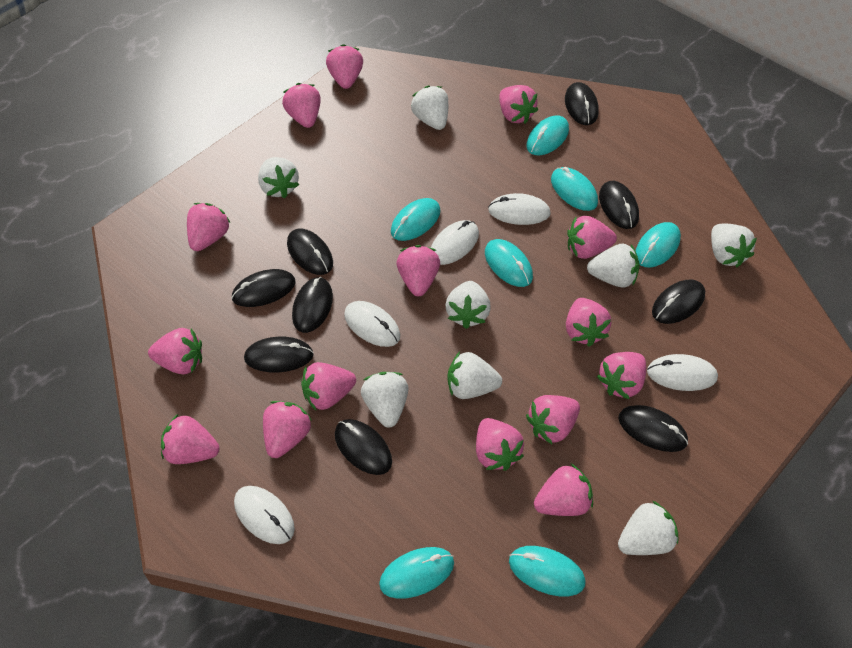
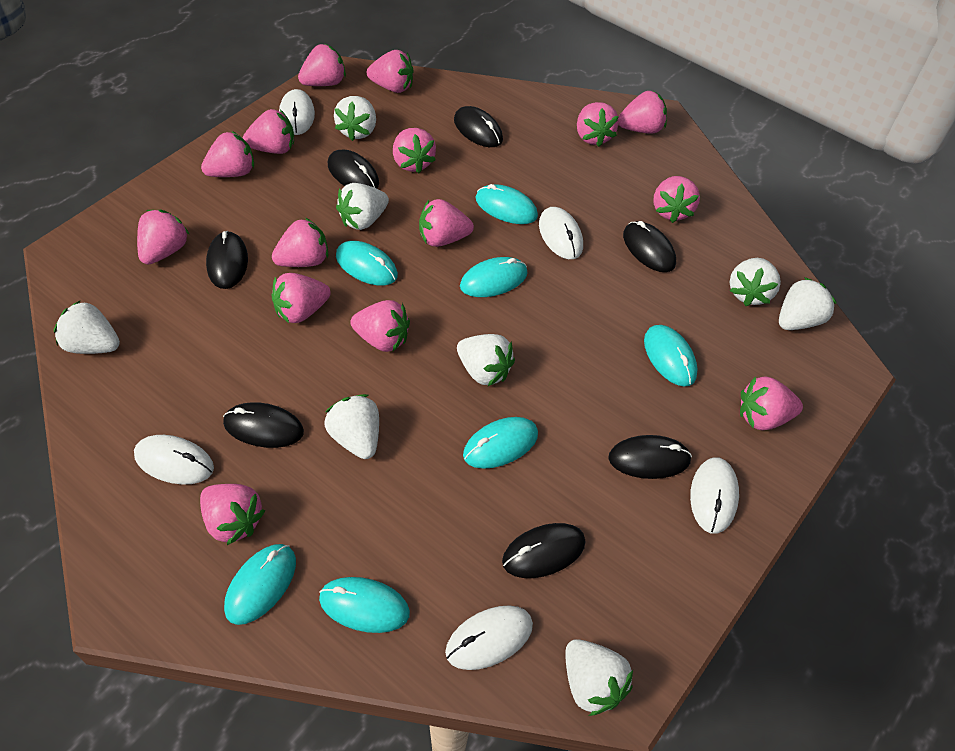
black mouse: 9 -> 7

